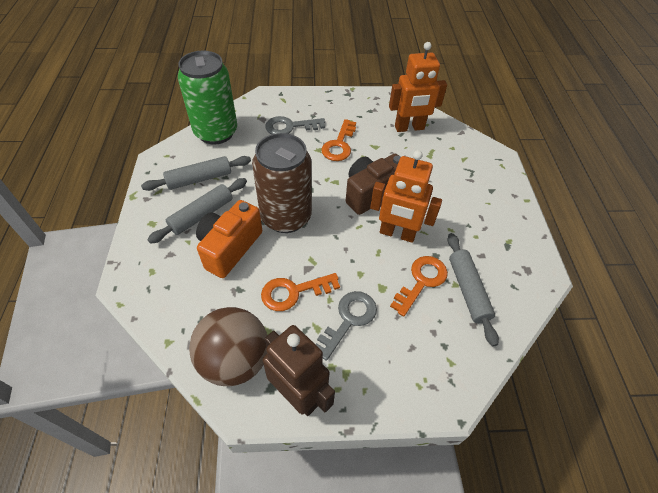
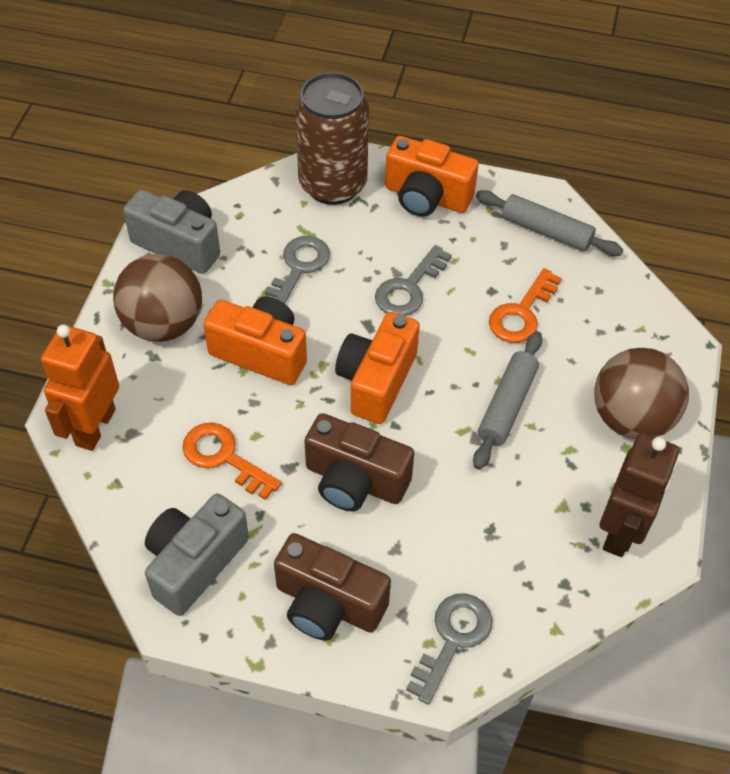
brown ball: 1 -> 2
brown camera: 1 -> 2
green can: 1 -> 0
grey camera: 0 -> 2
grey key: 2 -> 3
grey rolling pin: 3 -> 2
orange camera: 1 -> 3
orange key: 3 -> 2
orange robot: 2 -> 1

